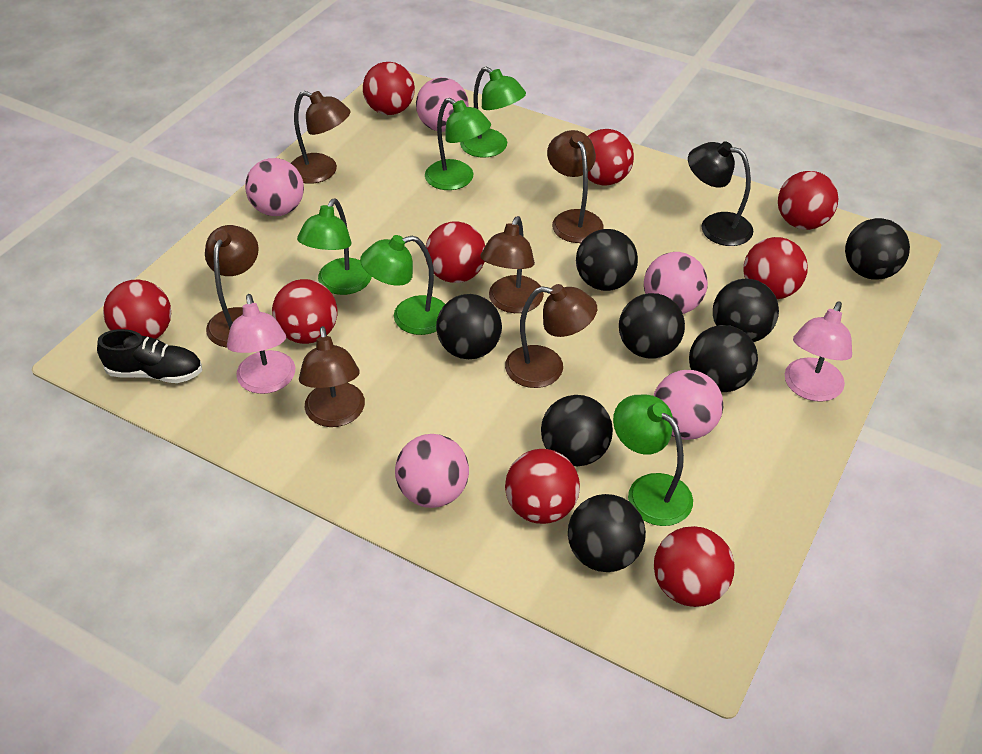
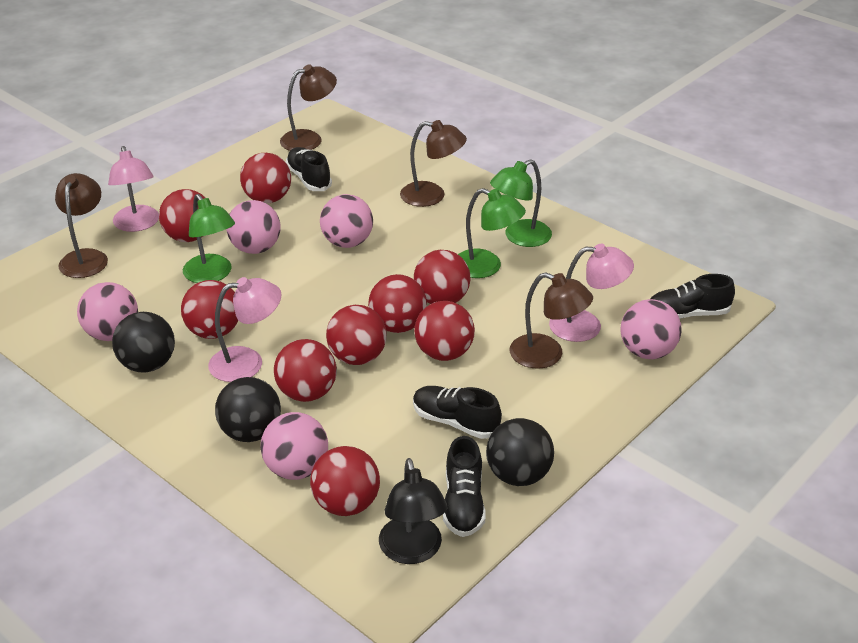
black ball: 8 -> 3
black shoe: 1 -> 4
brown lamp: 6 -> 4
green lamp: 5 -> 3
pink lamp: 2 -> 3

